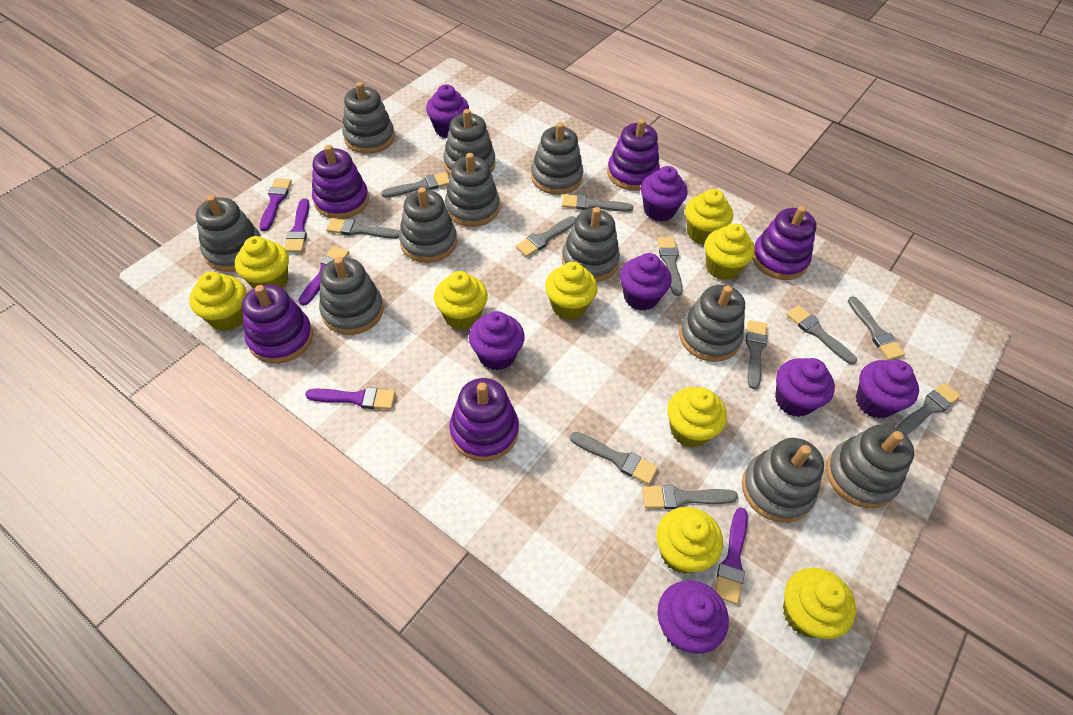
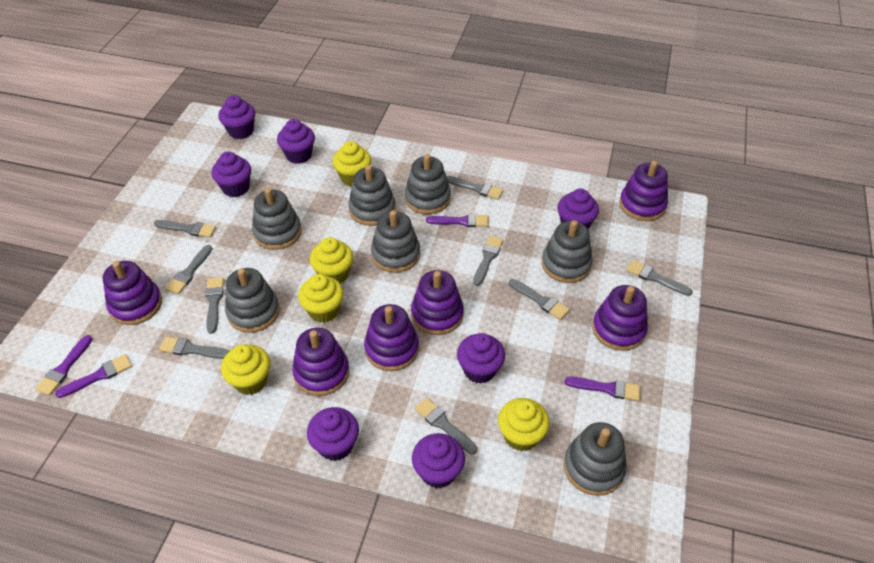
grey brush: 11 -> 9
grey stacking toy: 11 -> 7
purple brush: 5 -> 4
purple stacking toy: 5 -> 6
yellow cupcake: 9 -> 5

